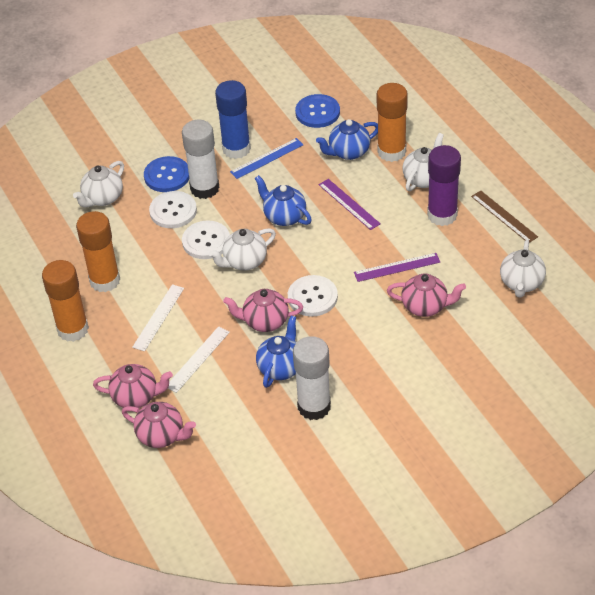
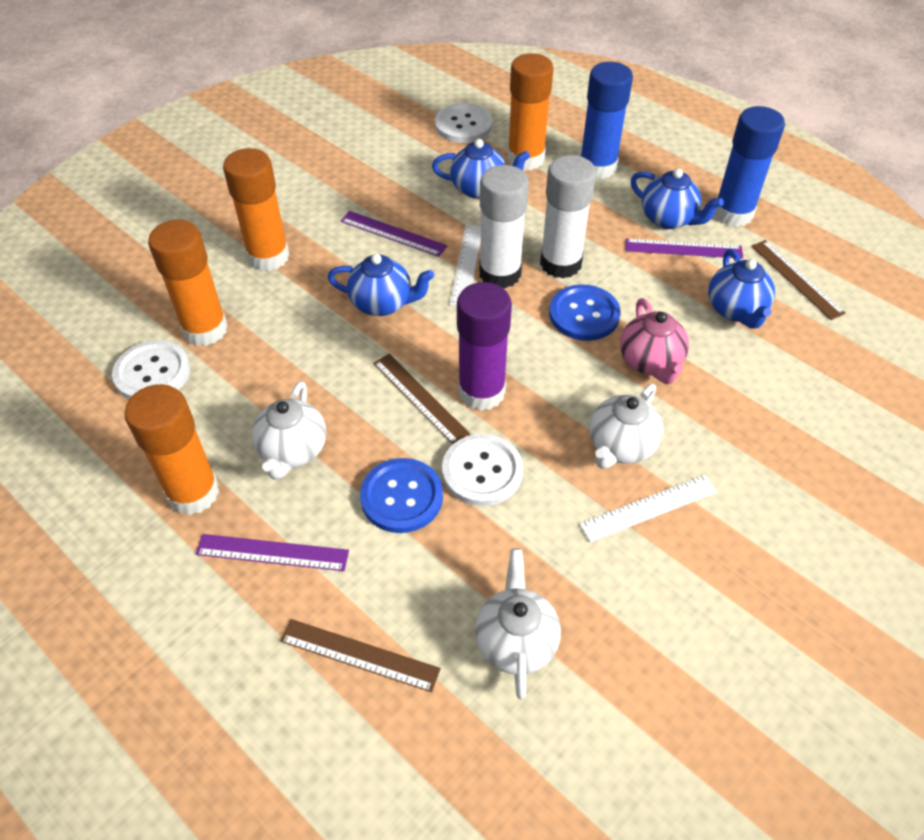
blue glue stick: 1 -> 2
blue ruler: 1 -> 0
blue teapot: 3 -> 4
brown ruler: 1 -> 3
orange glue stick: 3 -> 4
pink teapot: 4 -> 1
purple ruler: 2 -> 3
white teapot: 4 -> 3

